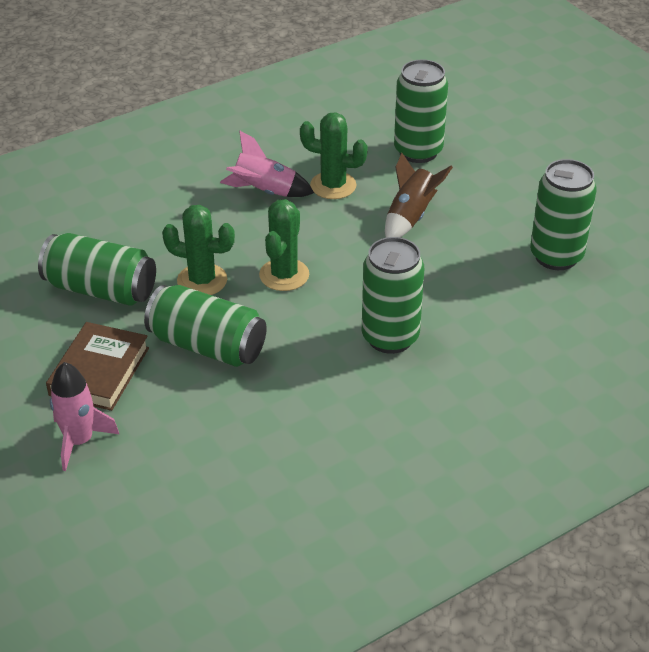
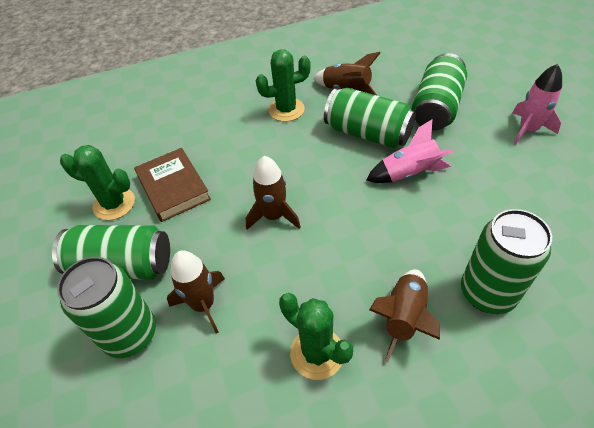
brown rocket: 1 -> 4

